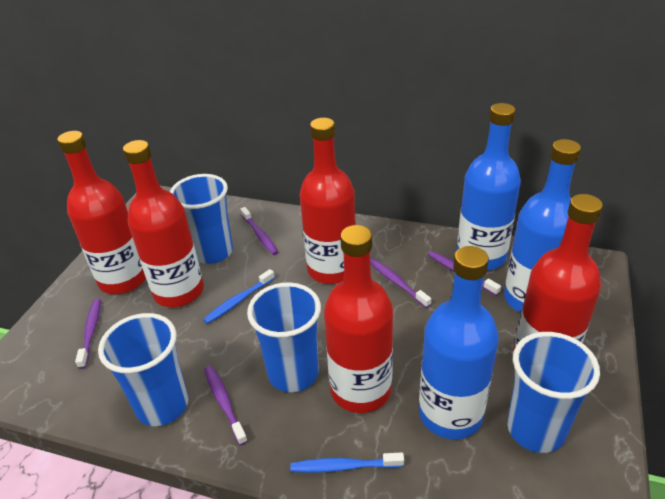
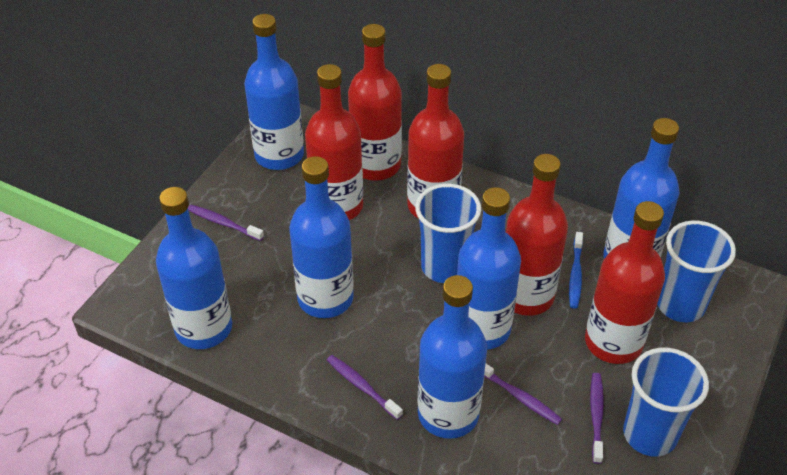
blue bottle: 3 -> 6
blue cup: 4 -> 3
blue toothbrush: 2 -> 1
purple toothbrush: 5 -> 4

